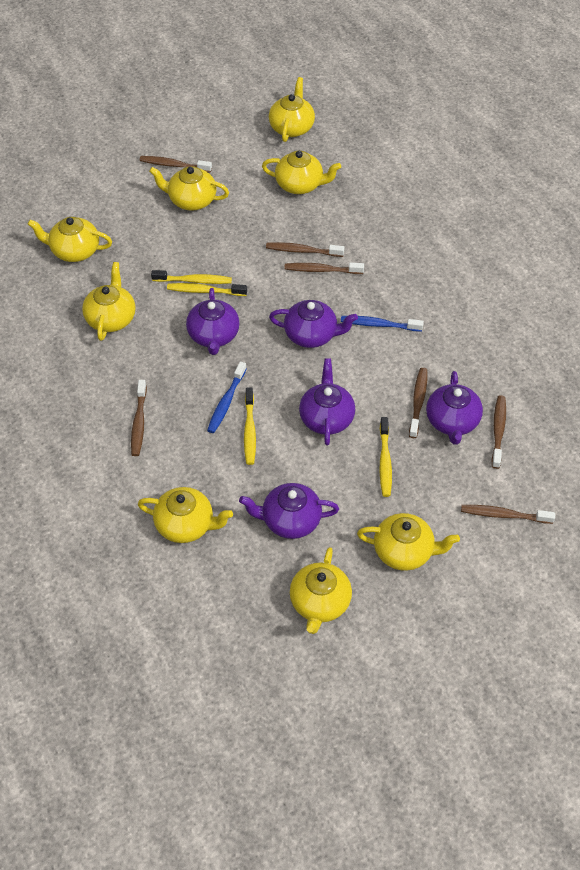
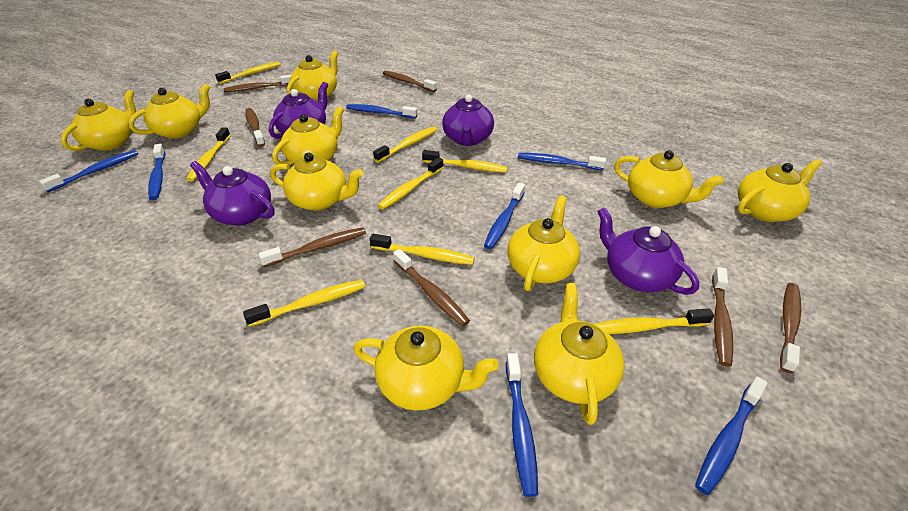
blue toothbrush: 2 -> 7
purple teapot: 5 -> 4
yellow teapot: 8 -> 10
yellow toothbrush: 4 -> 8

